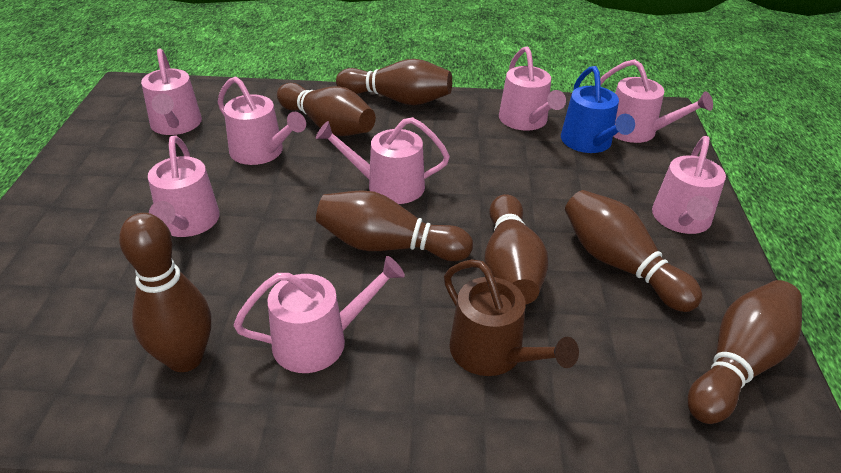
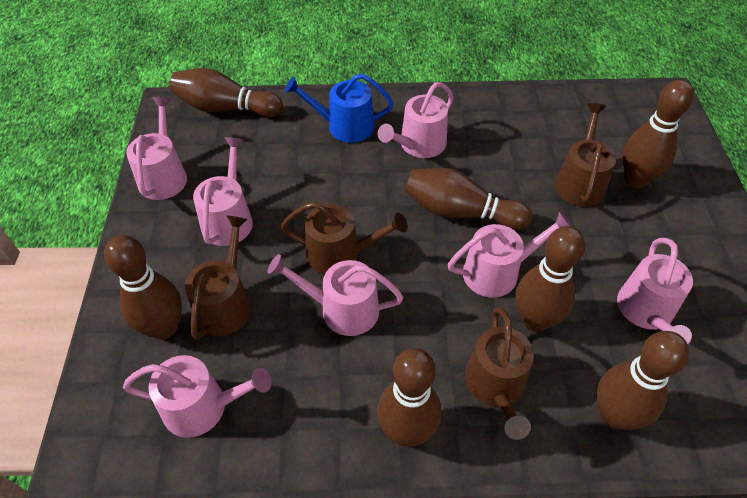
brown watering can: 1 -> 4
pink watering can: 8 -> 7

